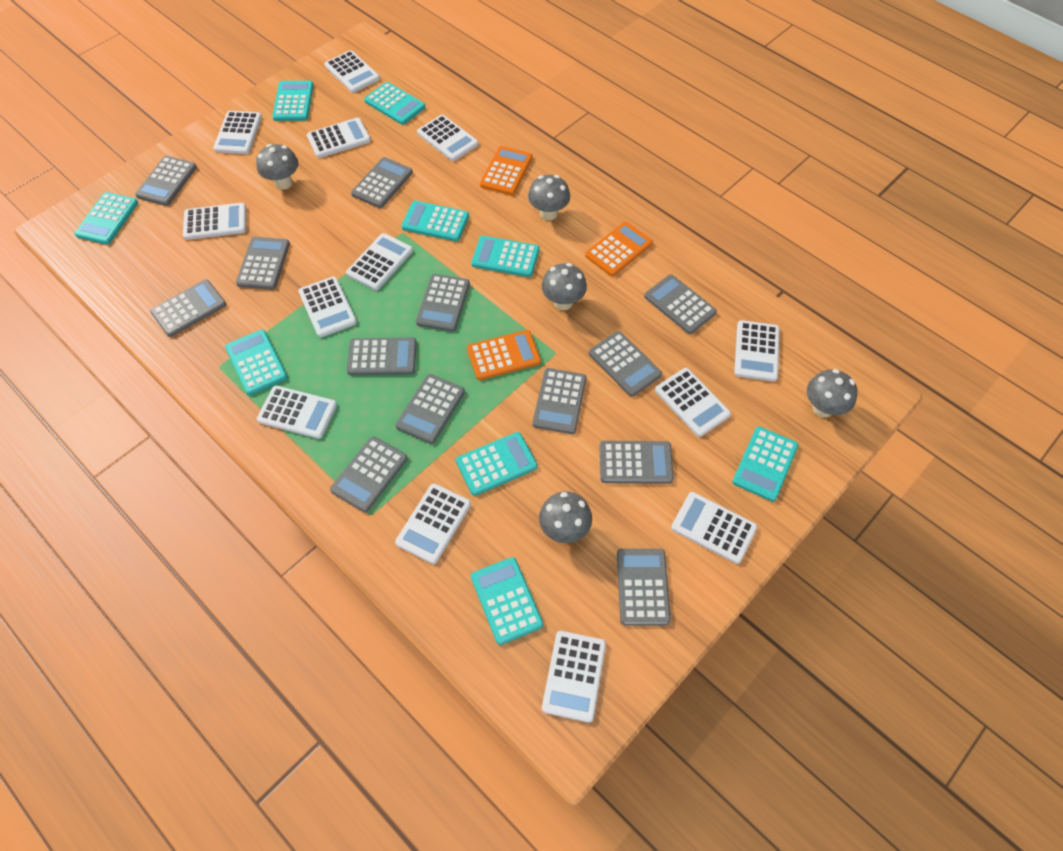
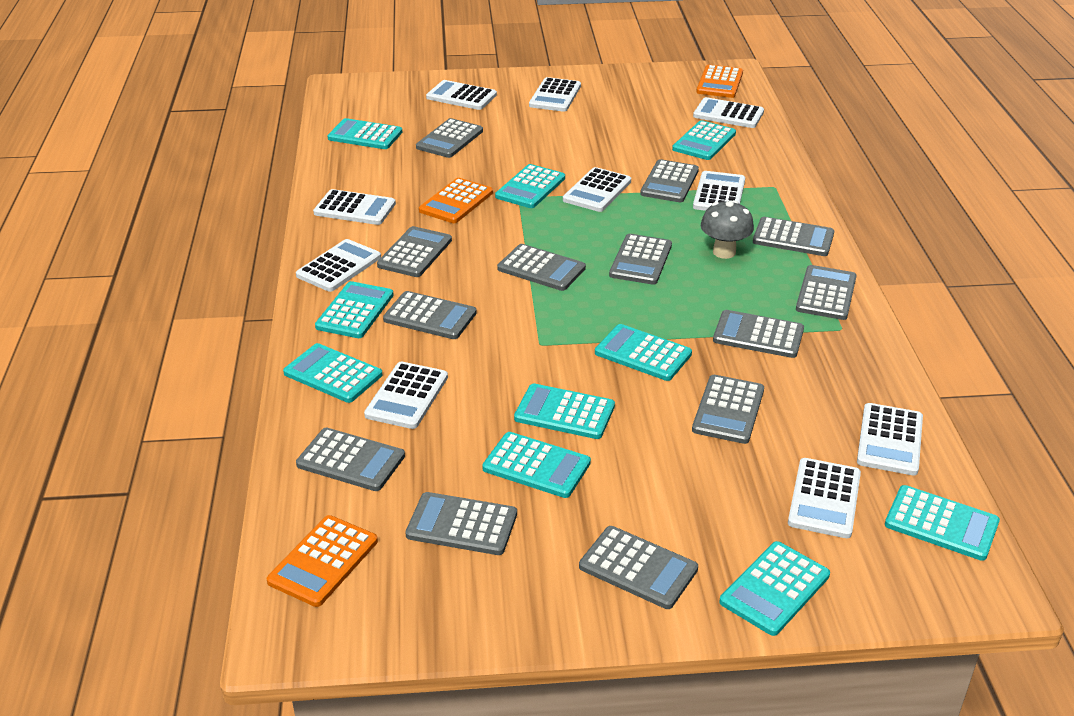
grey mushroom: 5 -> 1
turquoise calculator: 9 -> 10
white calculator: 13 -> 10

